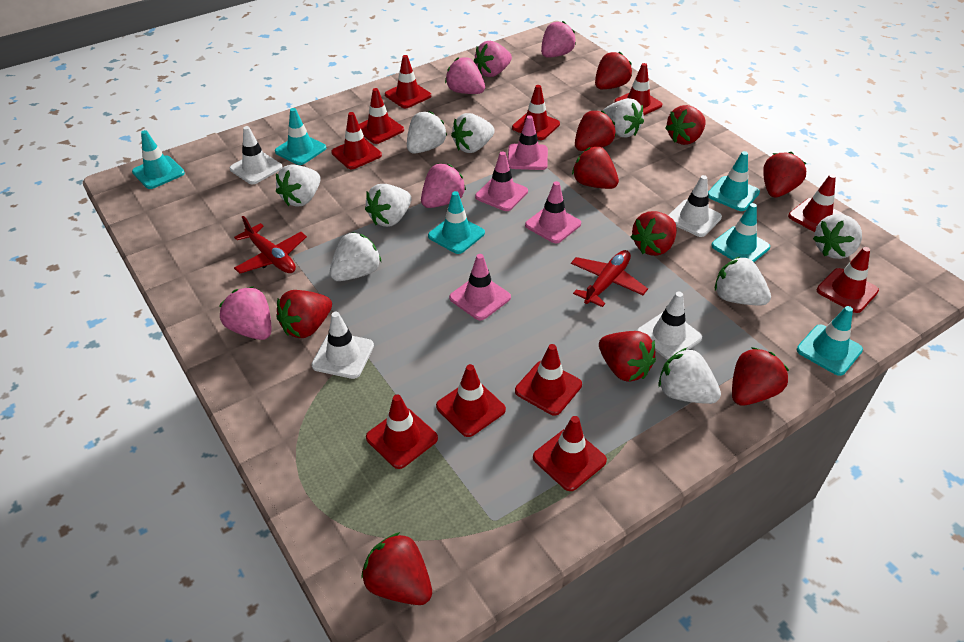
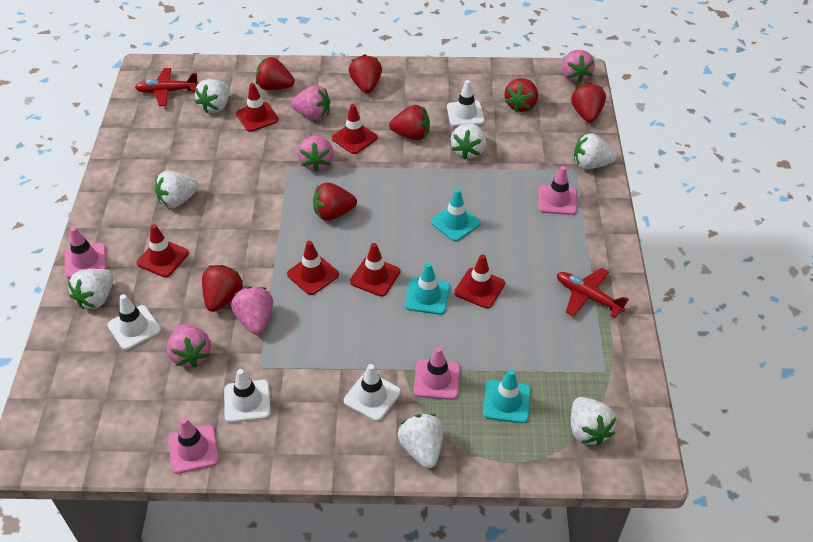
red strawberry: 10 -> 7
red traffic cone: 11 -> 6
turquoise traffic cone: 6 -> 3
white strawberry: 9 -> 7

